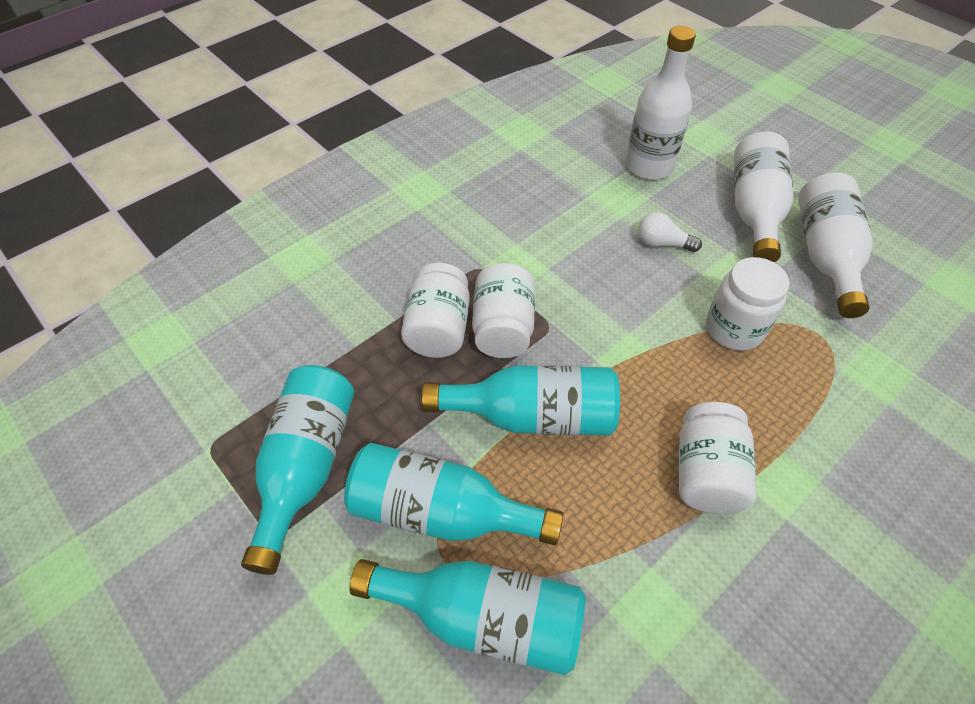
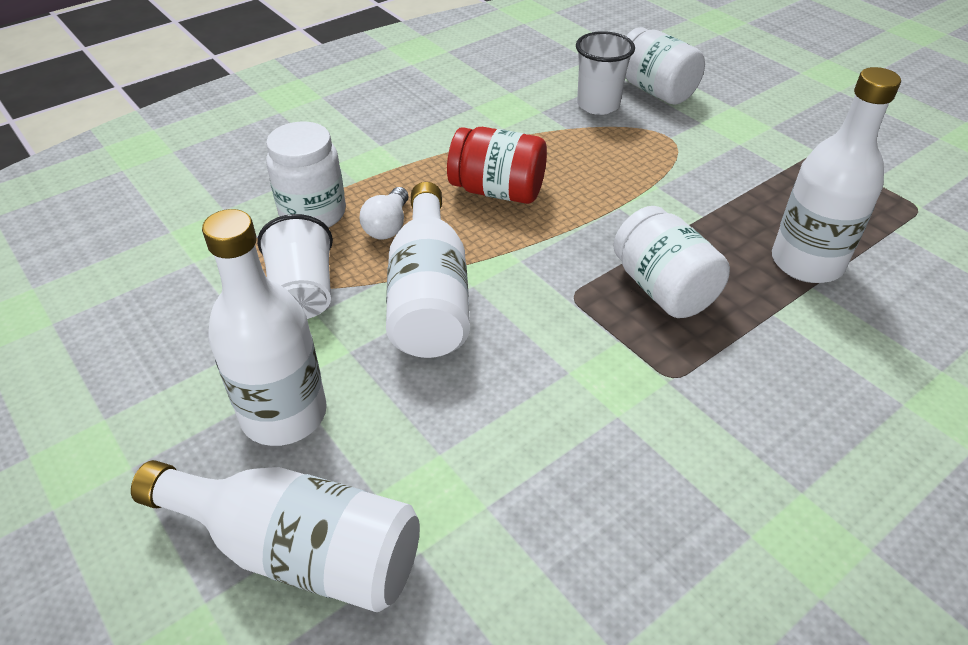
red jar: 0 -> 1
turquoise bottle: 4 -> 0
white bottle: 3 -> 4
white cup: 0 -> 2
white jar: 4 -> 3

